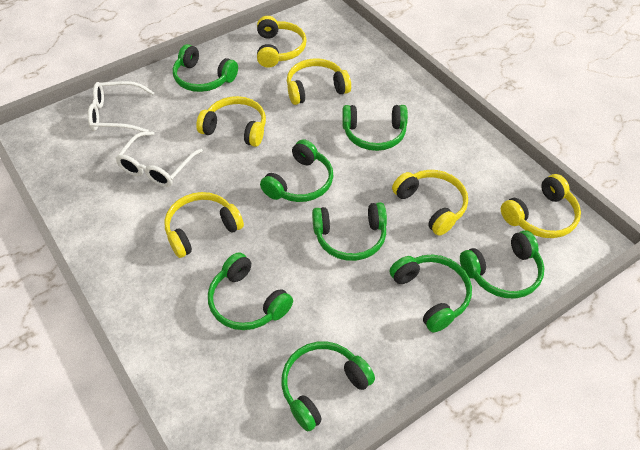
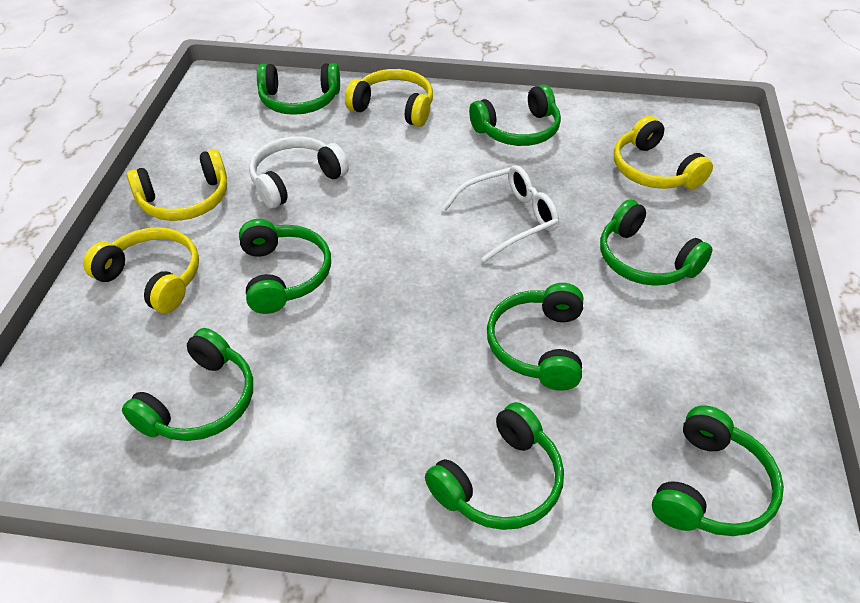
white glasses: 2 -> 1
white headphones: 0 -> 1
yellow headphones: 6 -> 4

